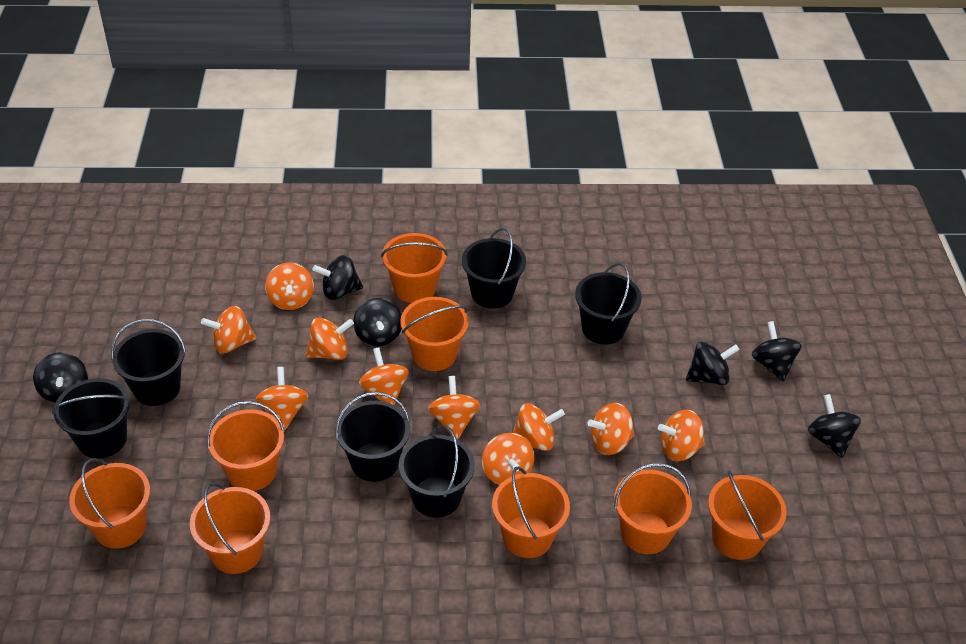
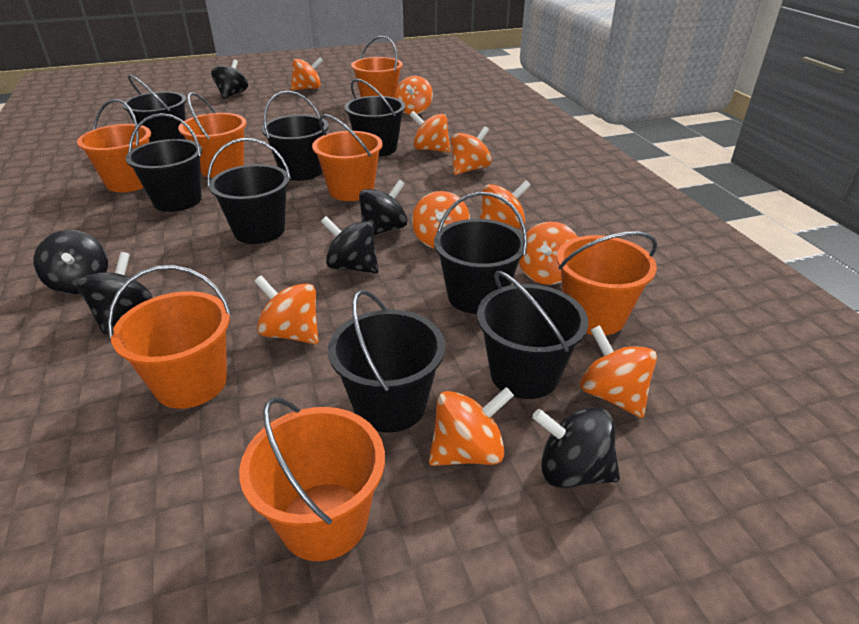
black bucket: 6 -> 8
orange bucket: 8 -> 7

